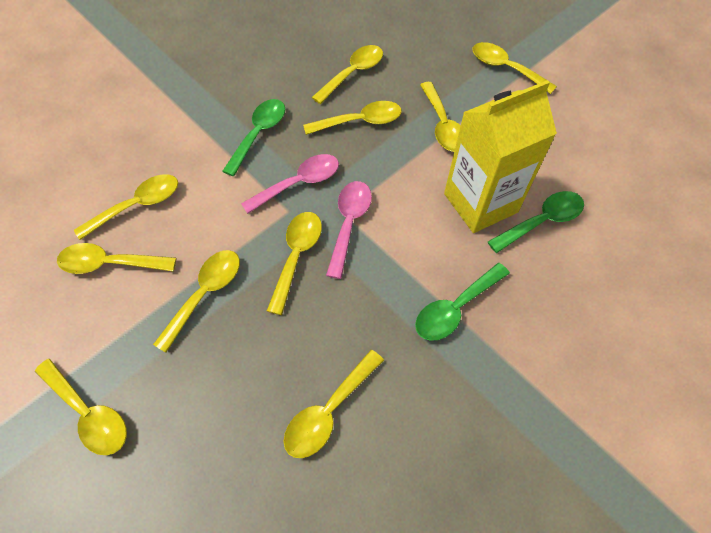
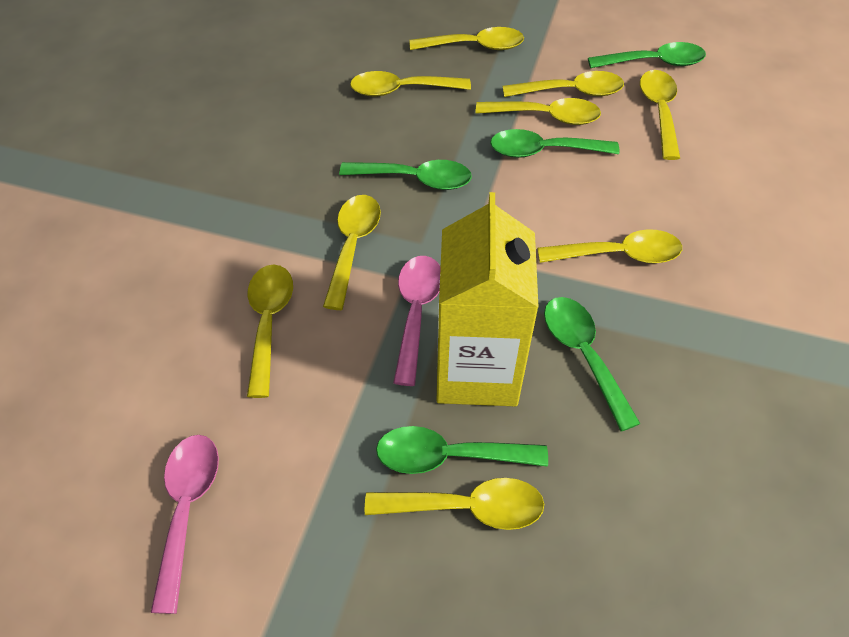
green spoon: 3 -> 5
yellow spoon: 10 -> 9

